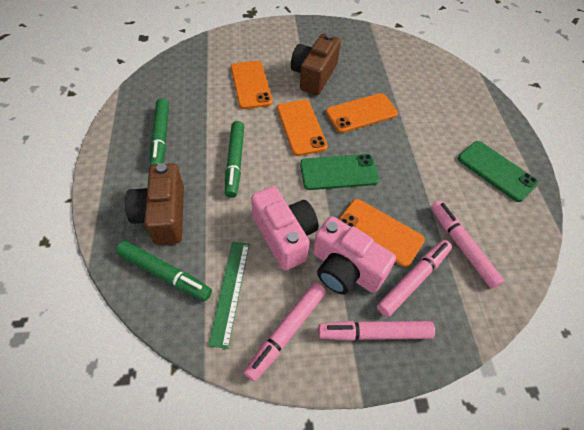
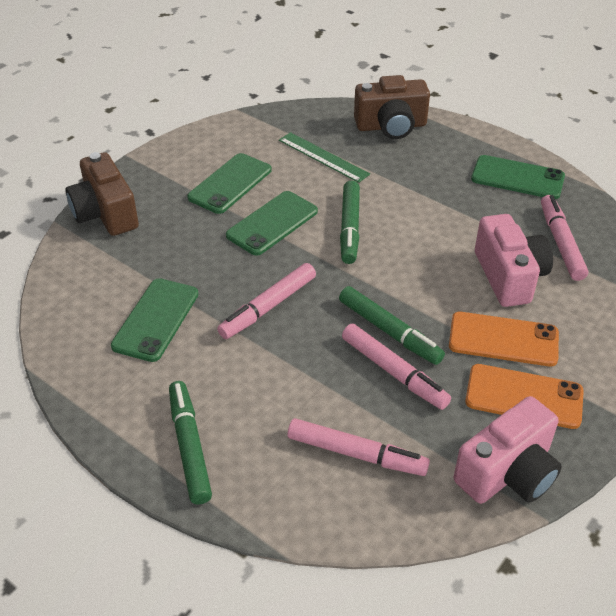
green phone: 2 -> 4
orange phone: 4 -> 2

